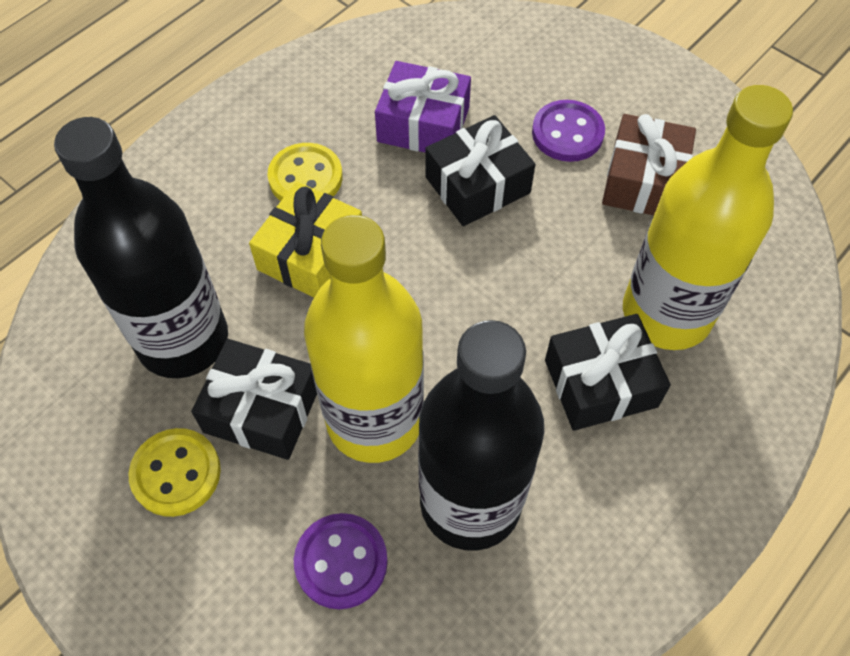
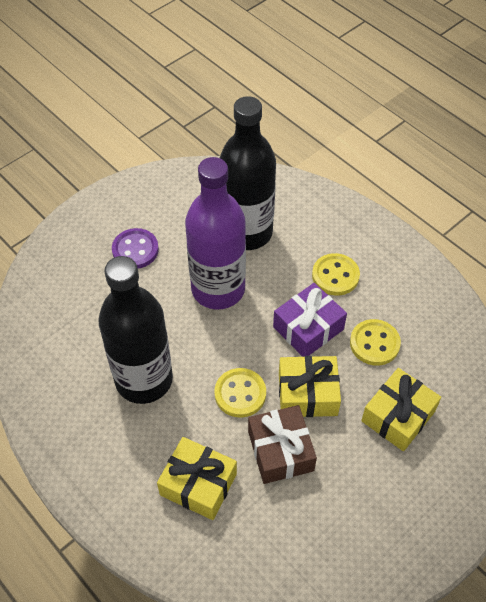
black gift: 3 -> 0
purple bottle: 0 -> 1
purple button: 2 -> 1
yellow bottle: 2 -> 0
yellow button: 2 -> 3
yellow gift: 1 -> 3

